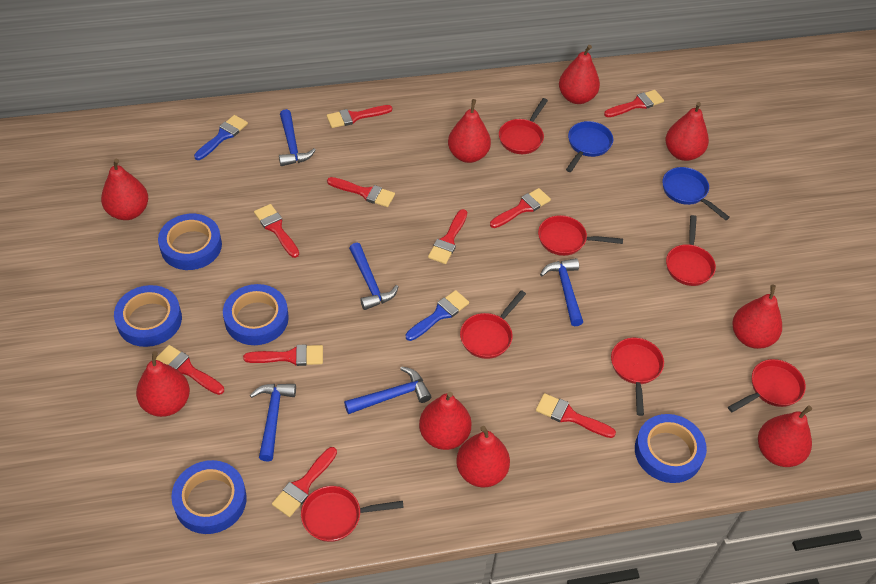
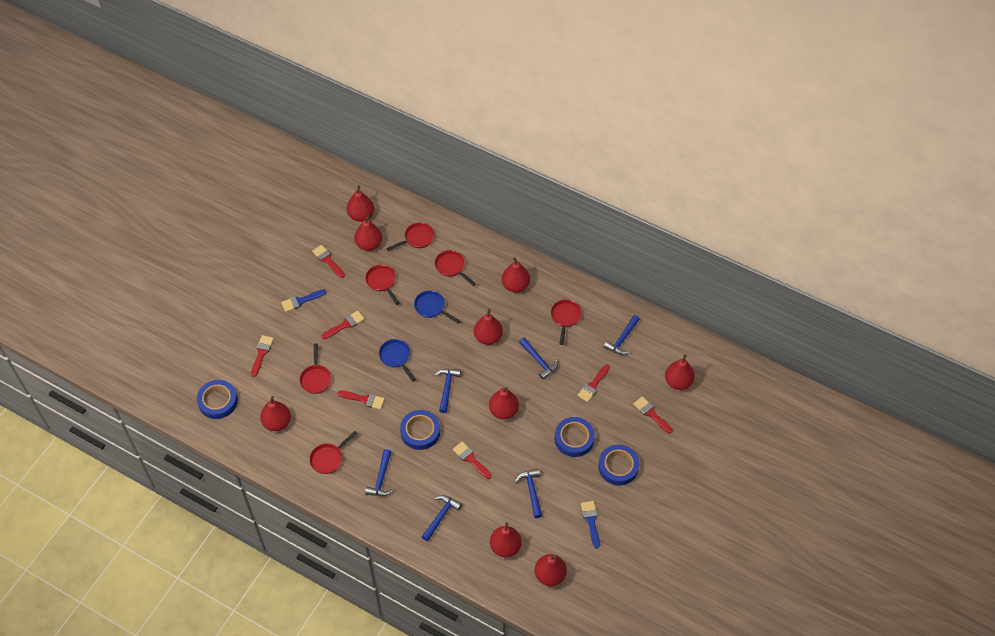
blue hammer: 5 -> 6
blue tape: 5 -> 4
red brush: 10 -> 7
red pan: 7 -> 6

